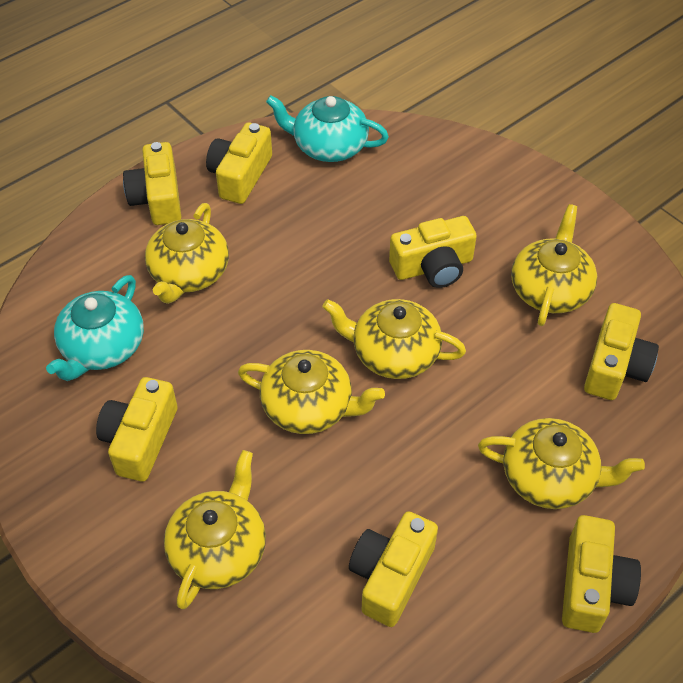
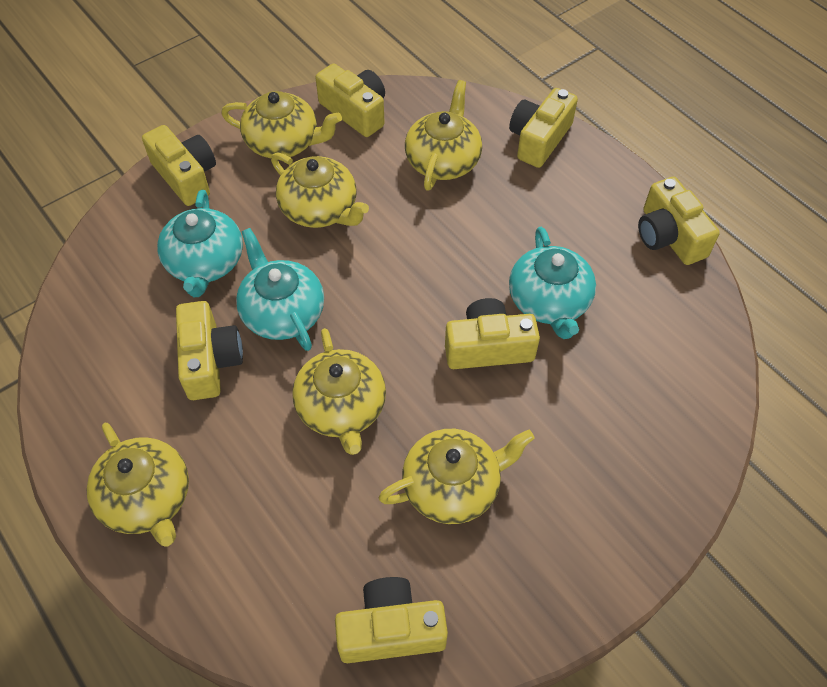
turquoise teapot: 2 -> 3

